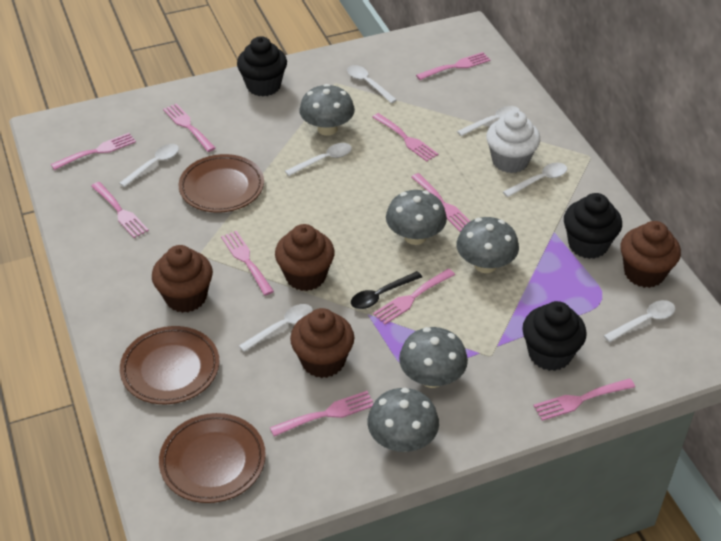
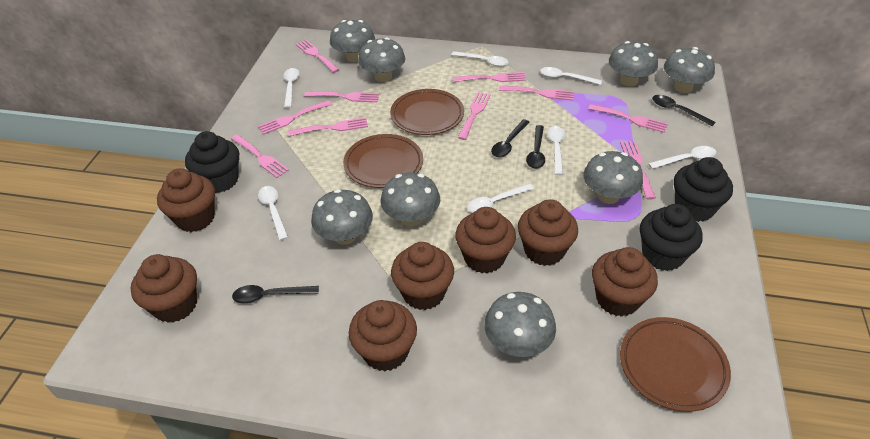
black spoon: 1 -> 4
brown cupcake: 4 -> 7
grey mushroom: 5 -> 8
white cupcake: 1 -> 0

